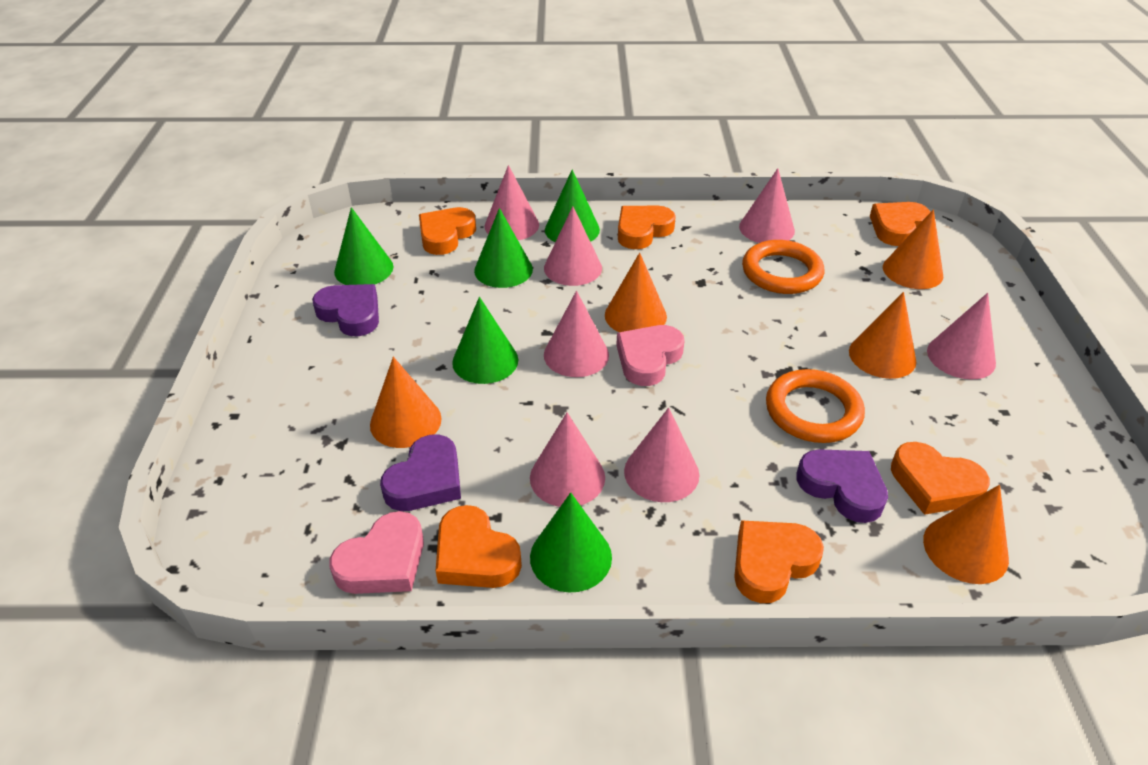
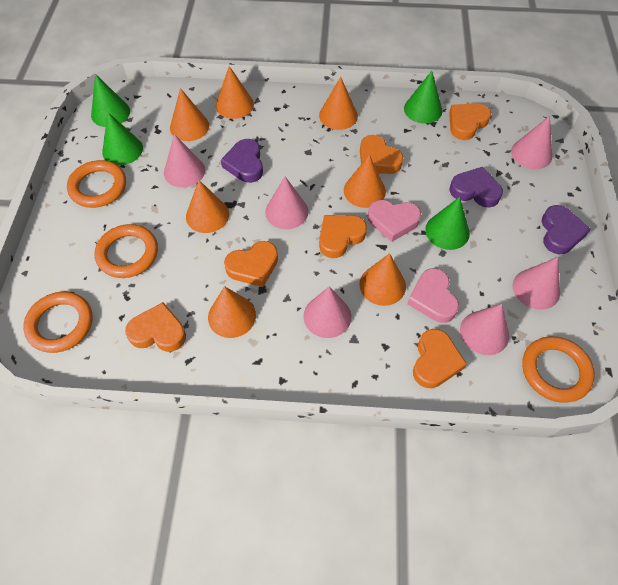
green cone: 5 -> 4
orange cone: 5 -> 7
orange ring: 2 -> 4
pink cone: 7 -> 6

